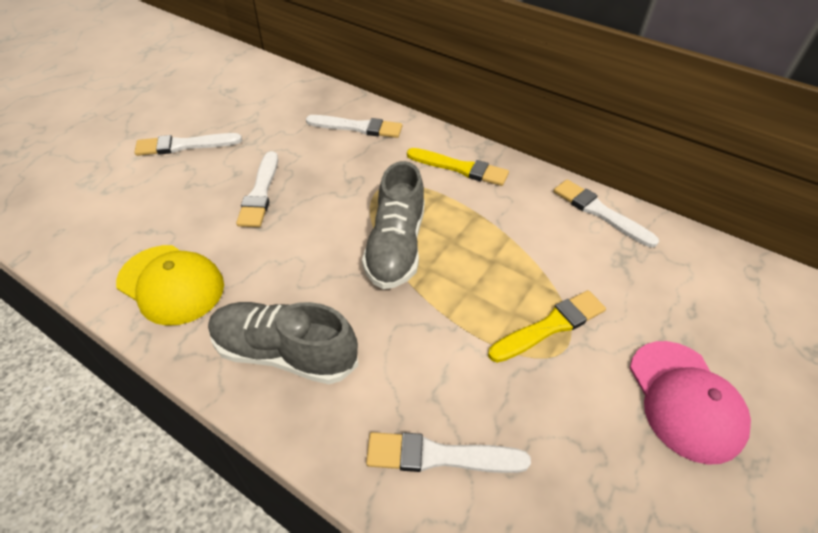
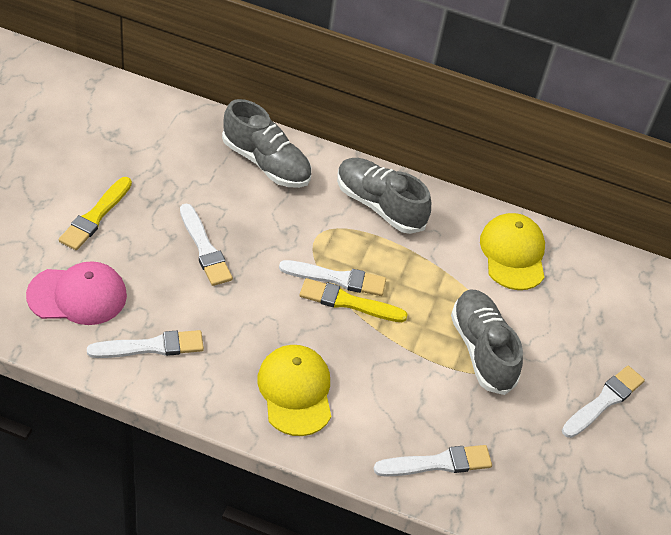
grey shoe: 2 -> 3
yellow cap: 1 -> 2

